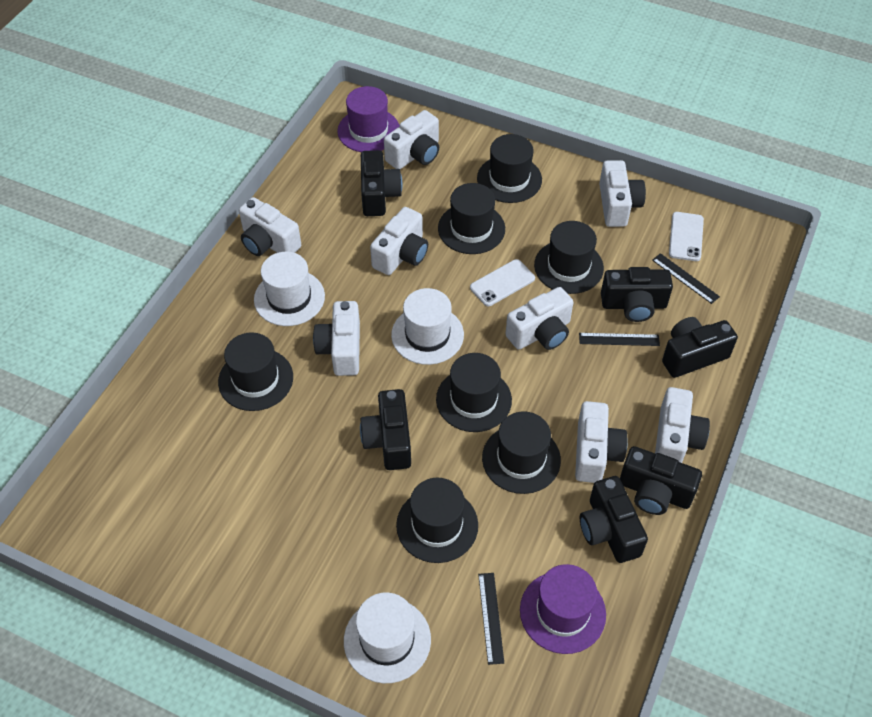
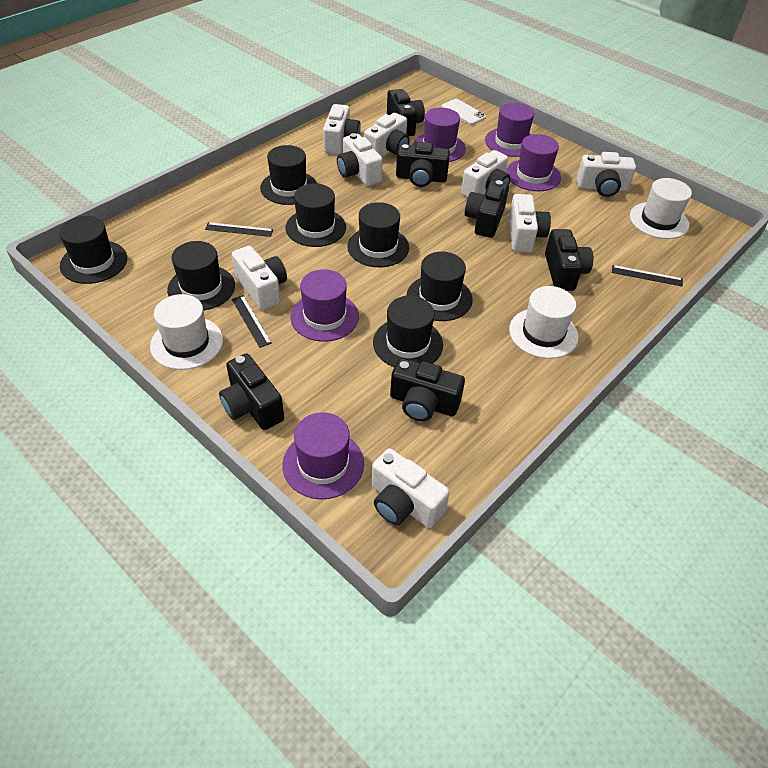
purple hat: 2 -> 5
white phone: 2 -> 1

